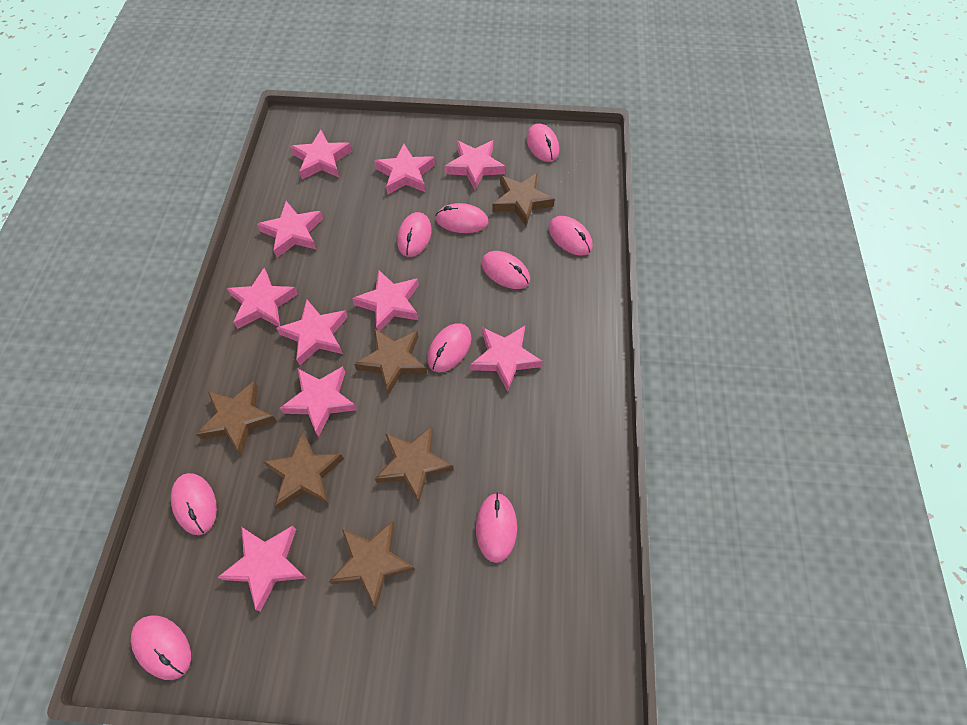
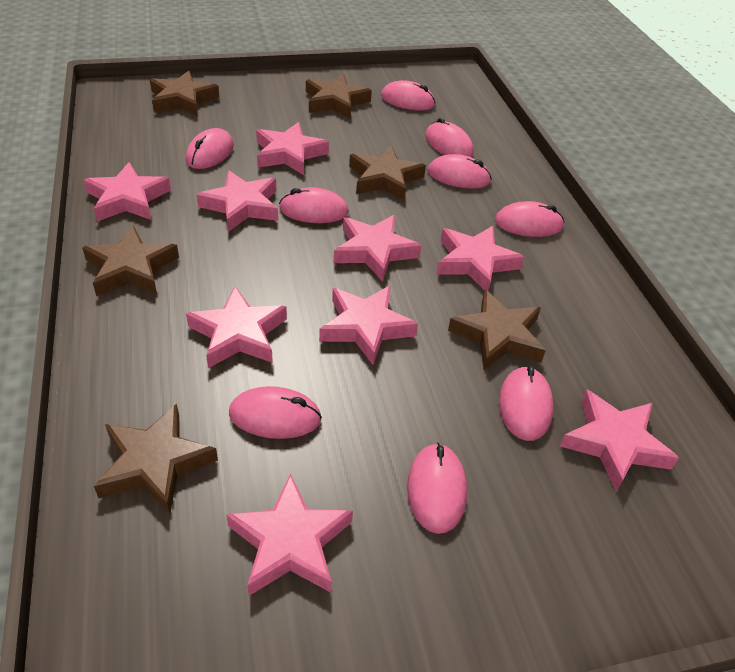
pink star: 10 -> 9

